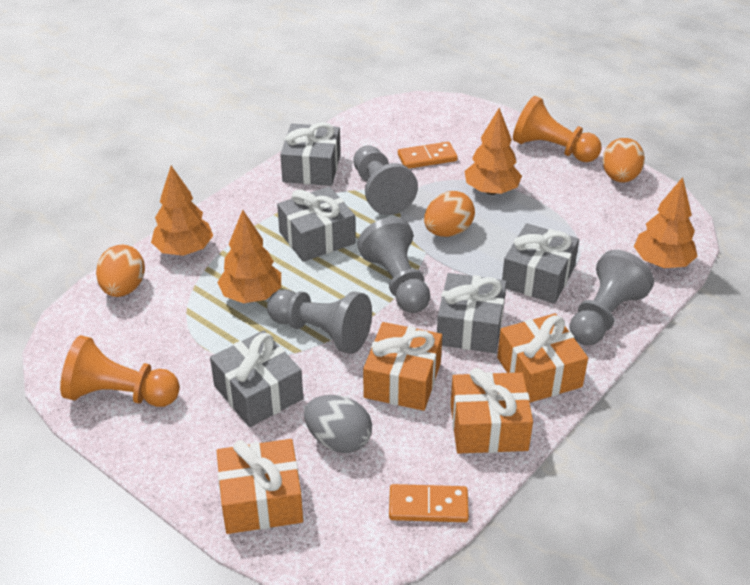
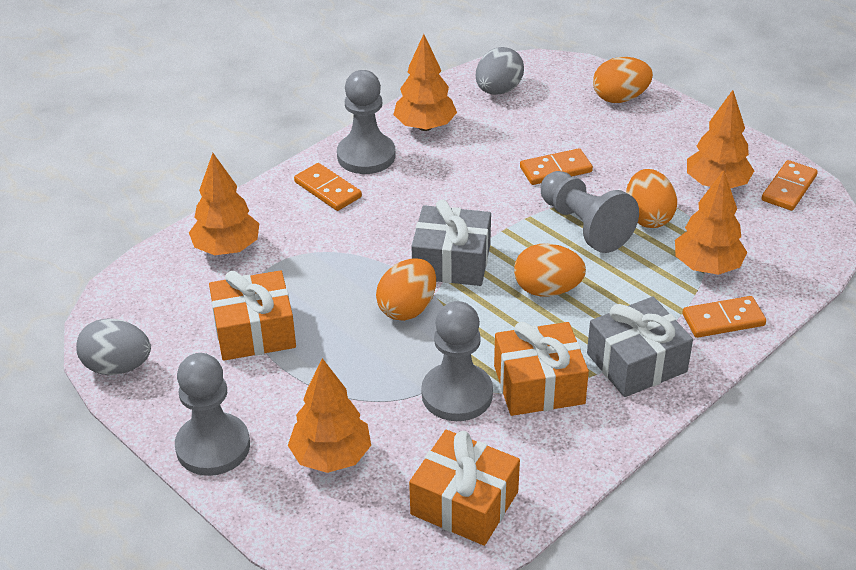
grey egg: 1 -> 2
grey gift: 5 -> 2
orange domino: 2 -> 4
orange egg: 3 -> 4
orange gift: 4 -> 3
orange pawn: 2 -> 0
orange tree: 4 -> 5

